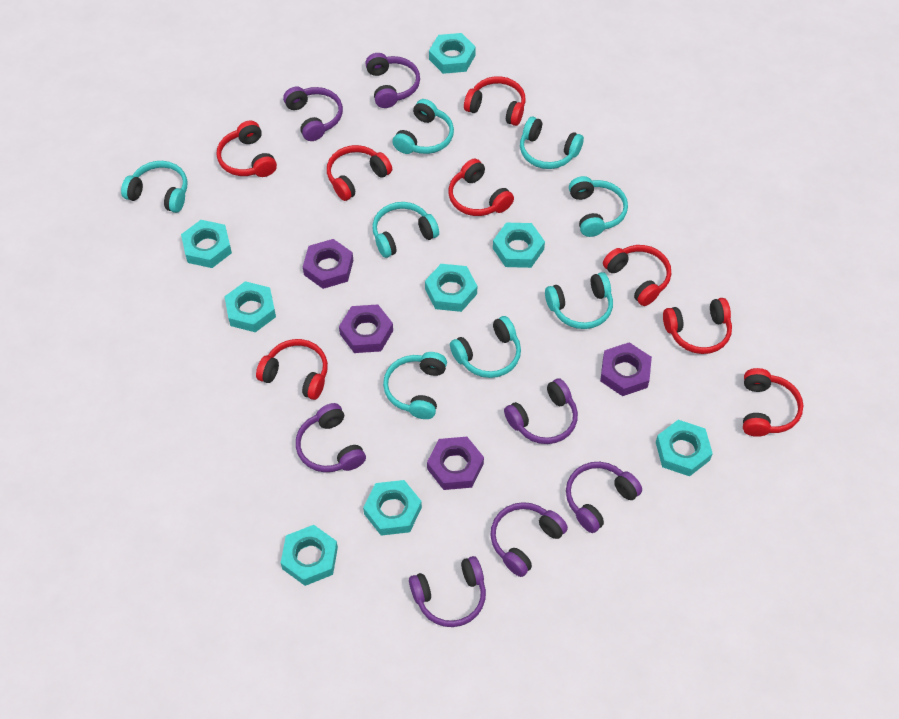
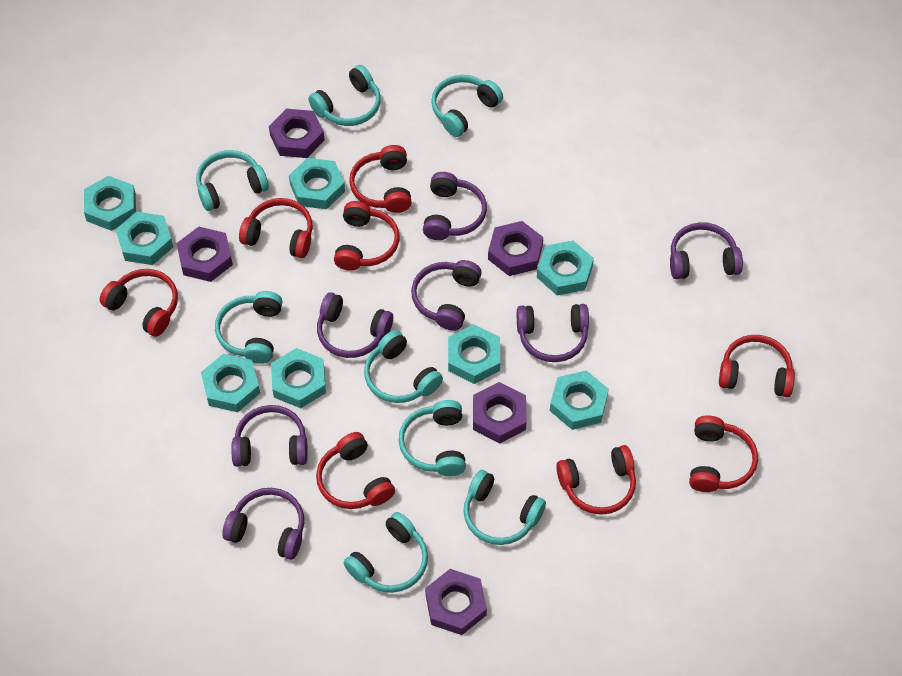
purple nut: 4 -> 5

